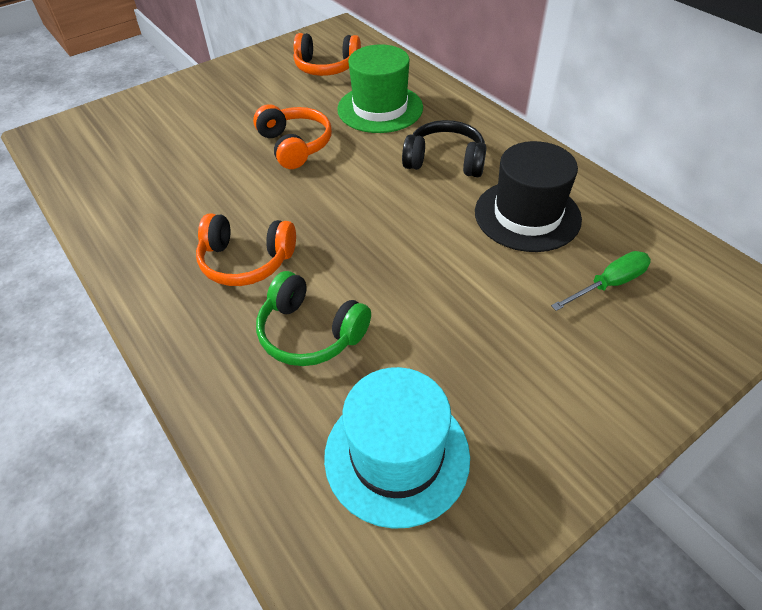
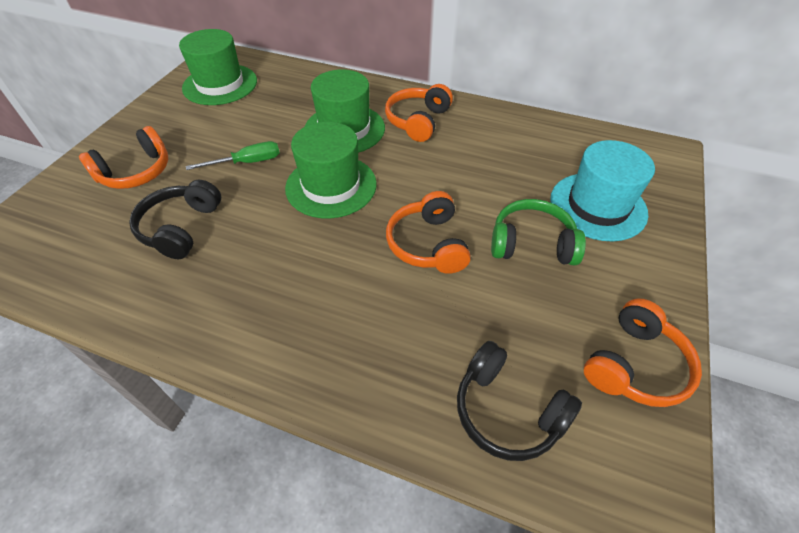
black hat: 1 -> 0
black headphones: 1 -> 2
green hat: 1 -> 3
orange headphones: 3 -> 4

